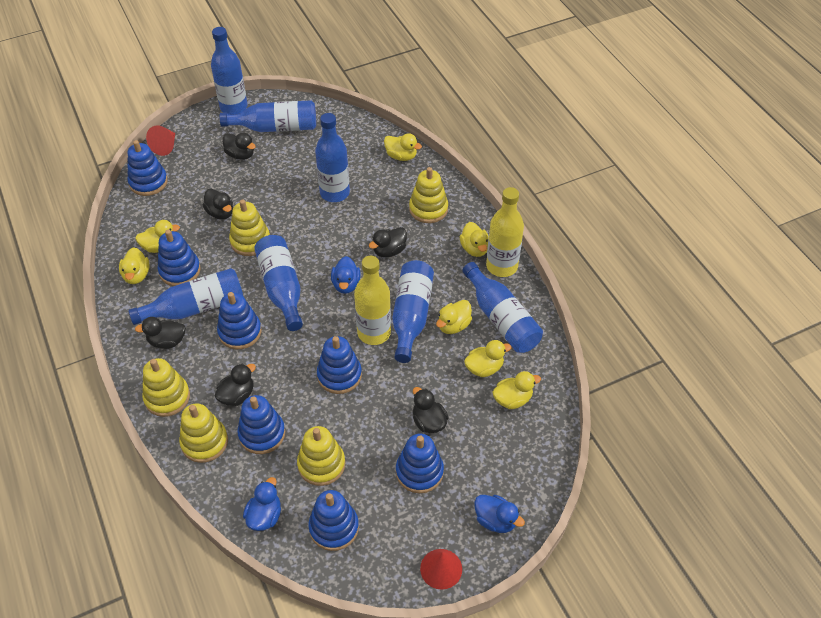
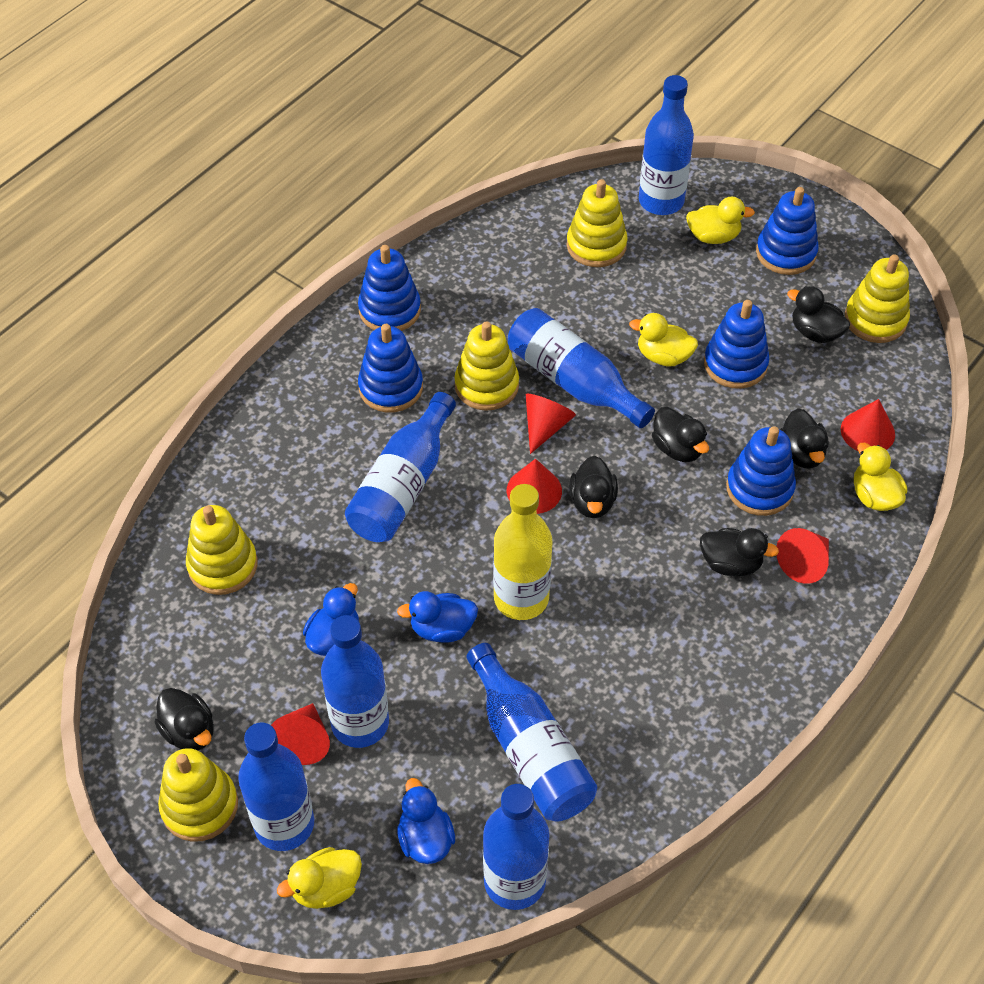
blue stacking toy: 7 -> 5
red cone: 2 -> 5
yellow bottle: 2 -> 1
yellow duck: 7 -> 4

